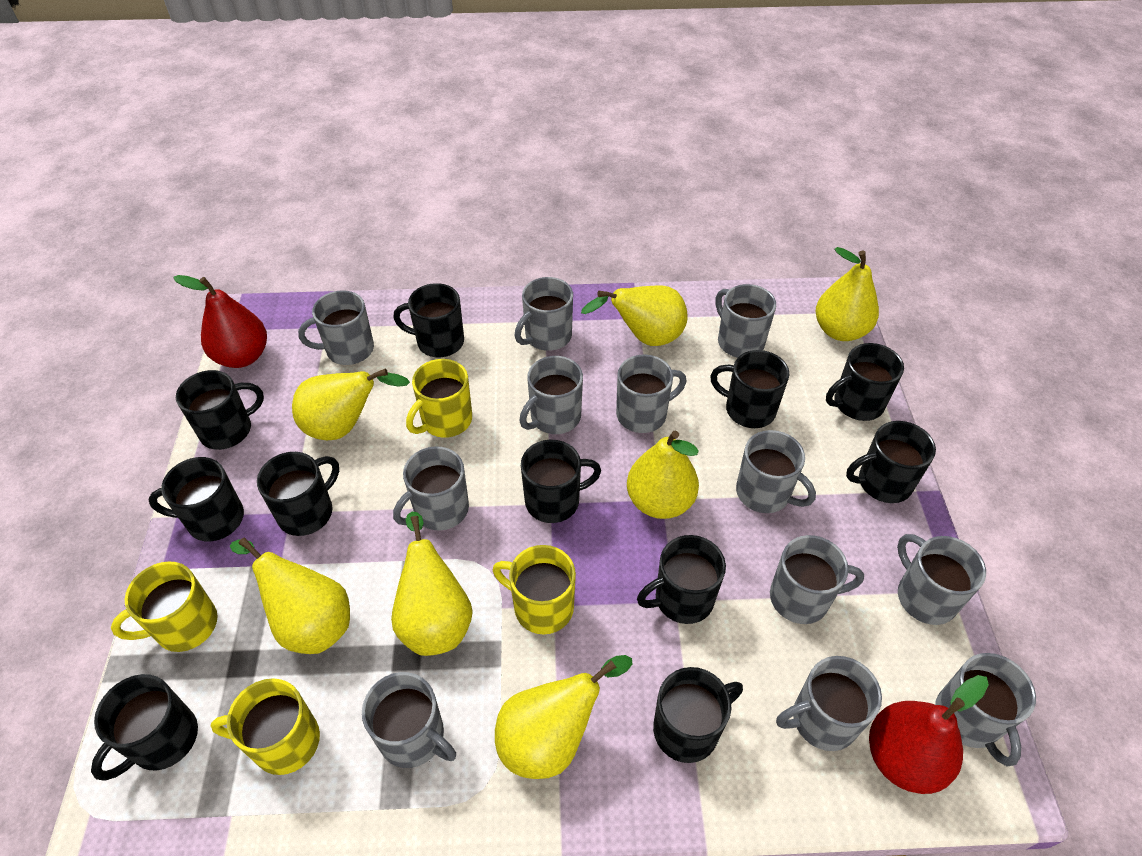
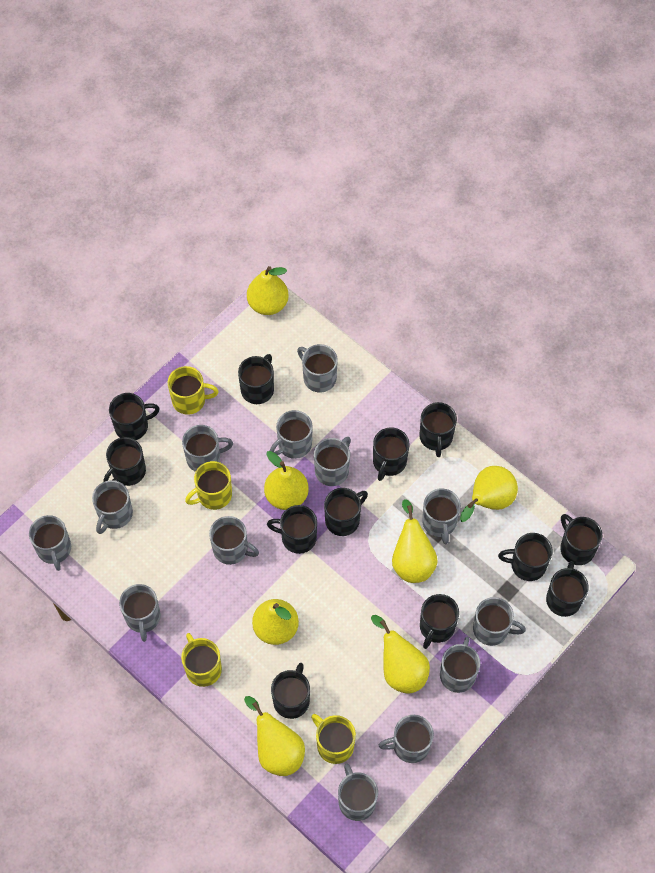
black mug: 11 -> 12
grey mug: 12 -> 13
red pear: 2 -> 0

